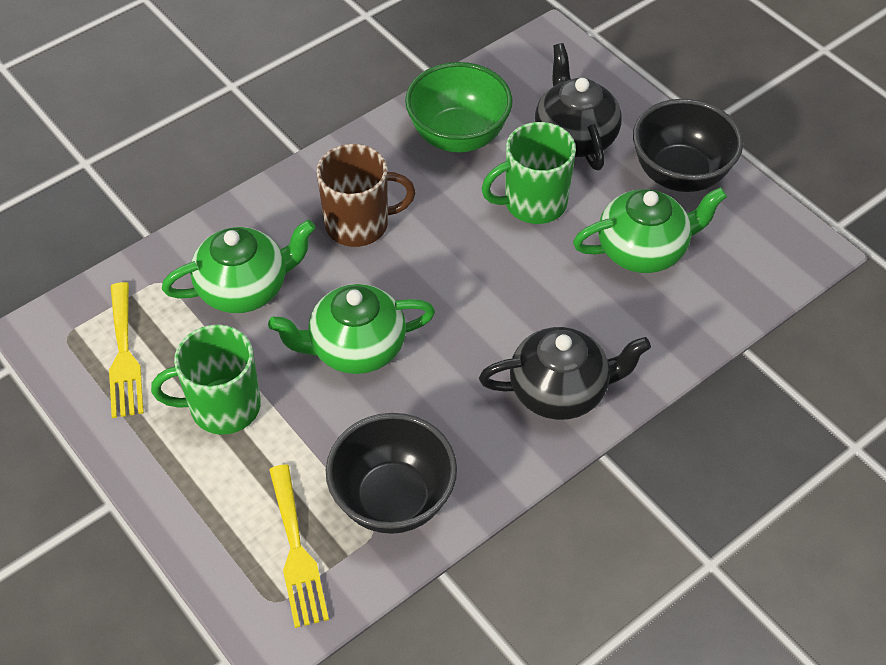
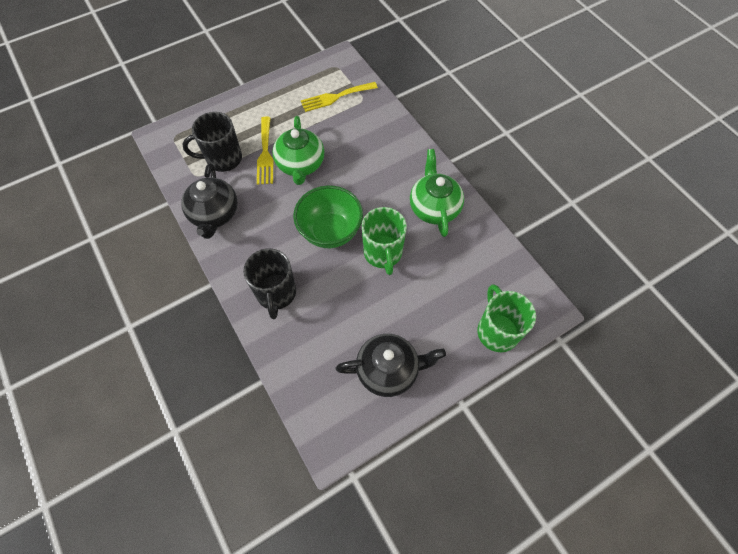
black bowl: 2 -> 0
black mug: 0 -> 2
brown mug: 1 -> 0
green teapot: 3 -> 2

